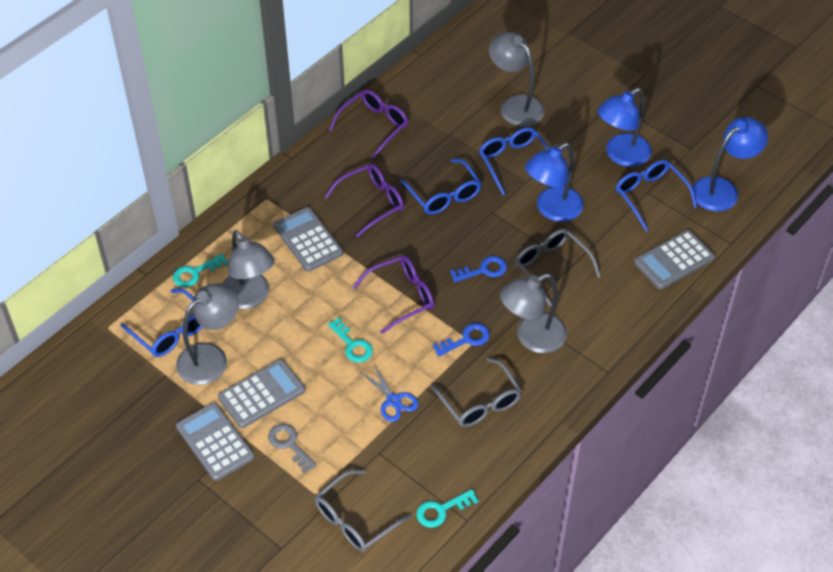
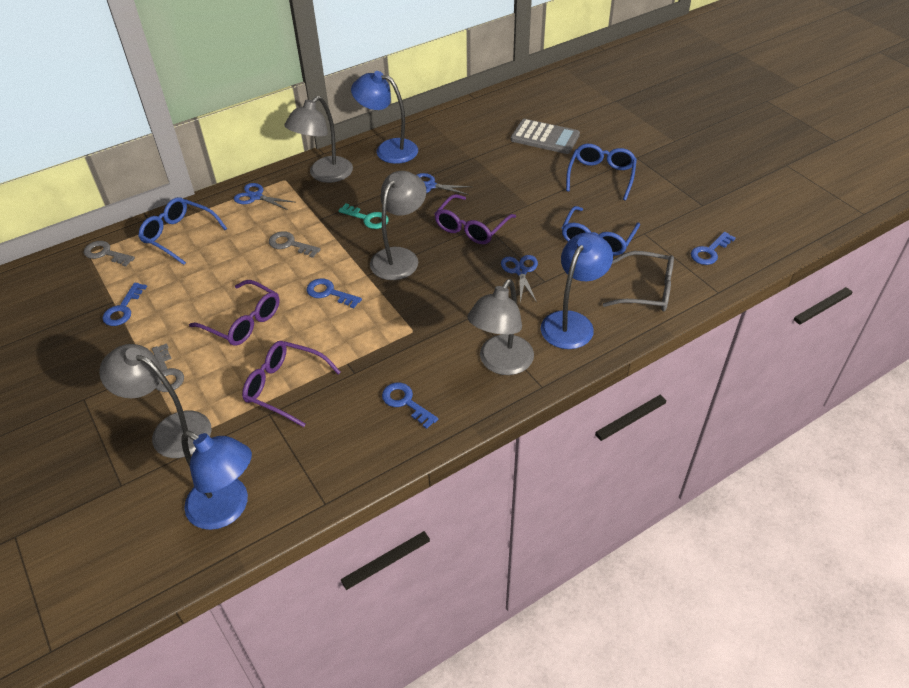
blue glasses: 4 -> 3
blue key: 2 -> 4
blue scissors: 1 -> 3
grey calculator: 4 -> 1
grey glasses: 3 -> 1
grey key: 1 -> 3
turquoise key: 3 -> 1

